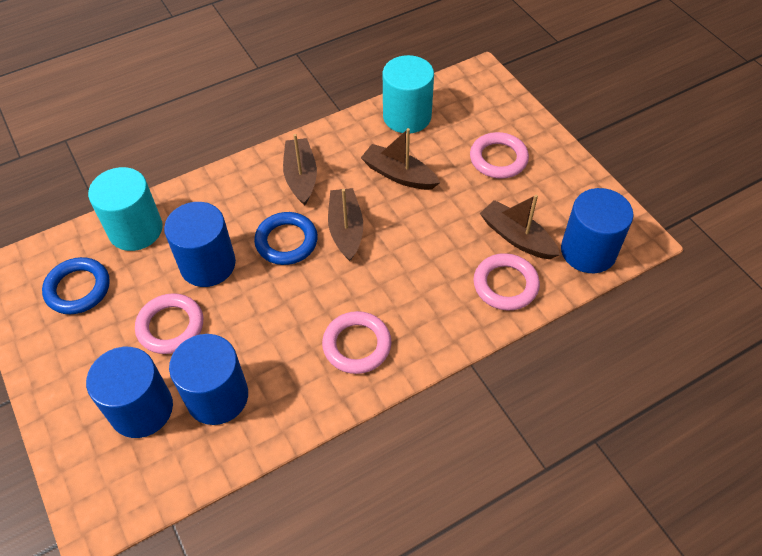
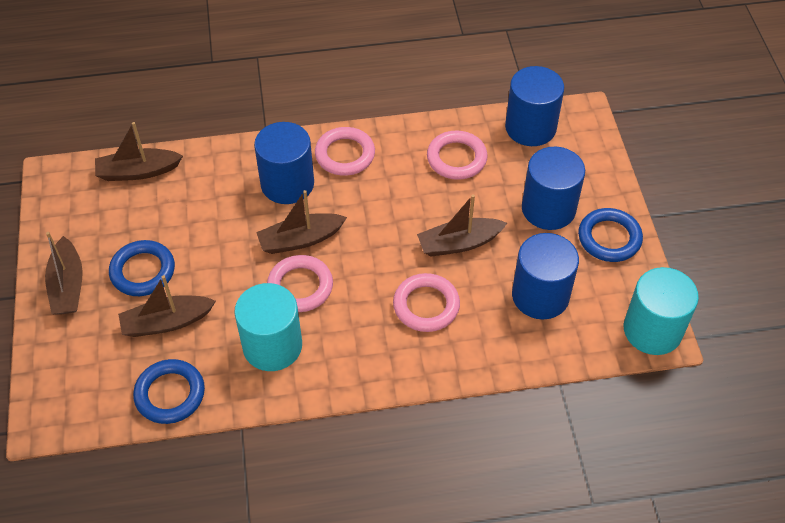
blue ring: 2 -> 3
brown boat: 4 -> 5

